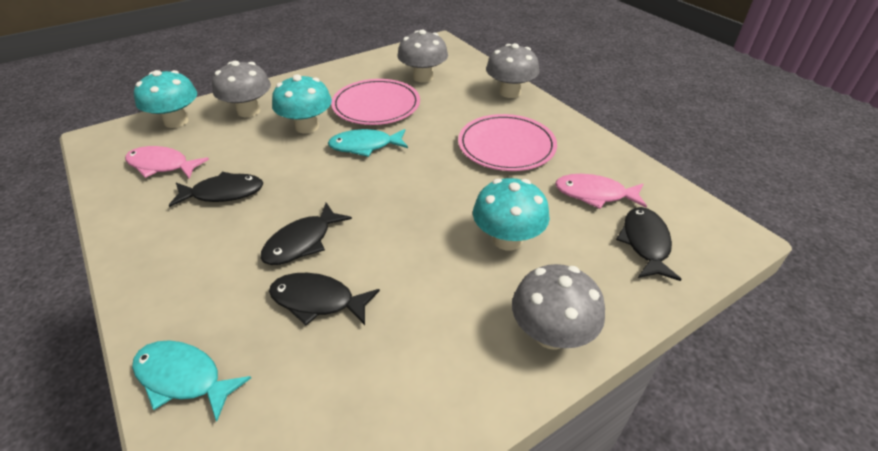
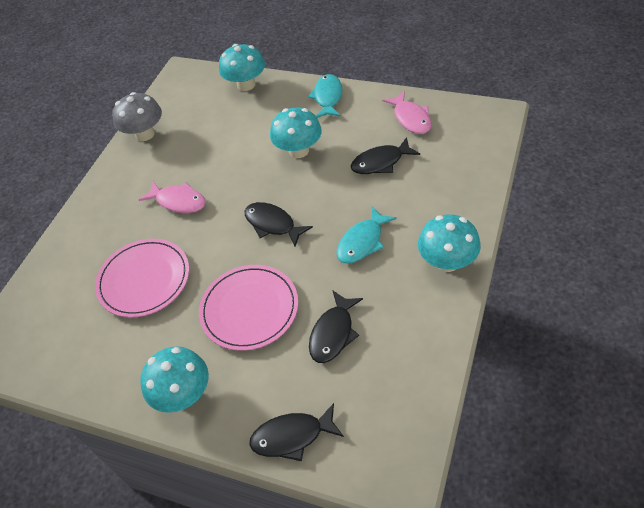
grey mushroom: 4 -> 1
turquoise mushroom: 3 -> 4

